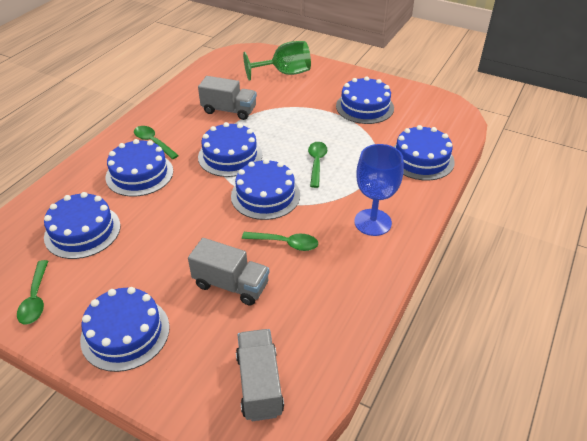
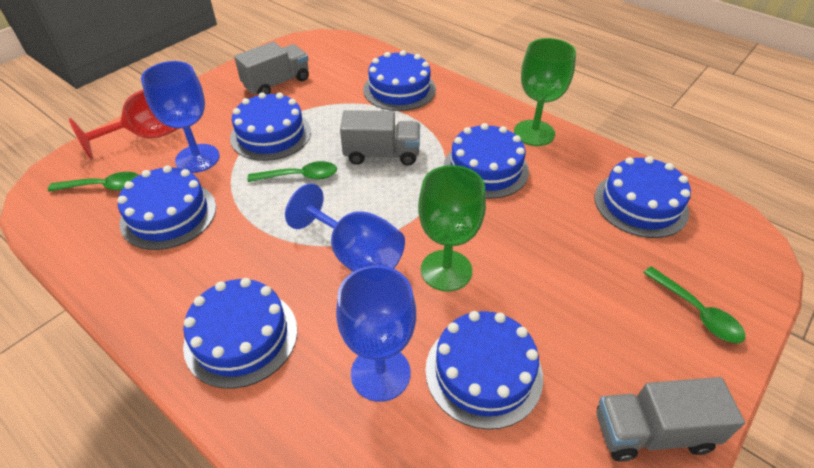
blue goblet: 1 -> 3
green goblet: 1 -> 2
green spoon: 4 -> 3
red goblet: 0 -> 1

